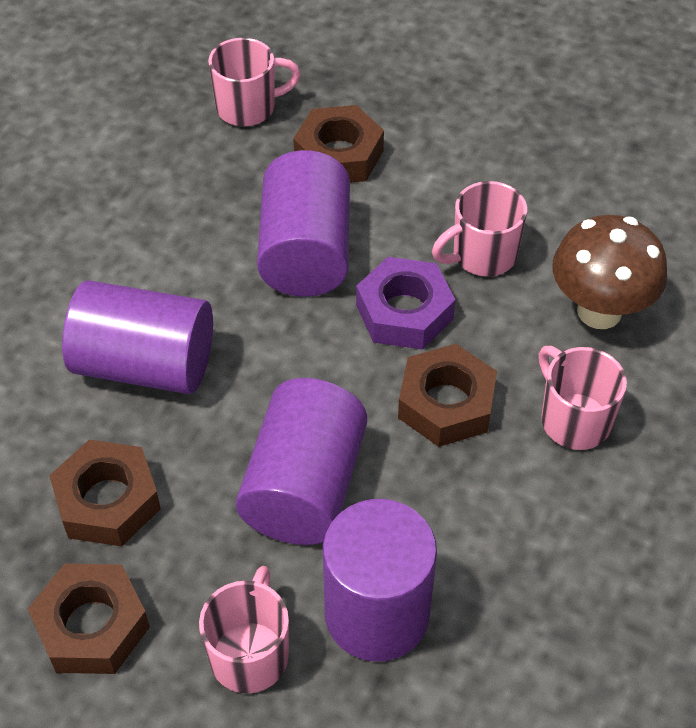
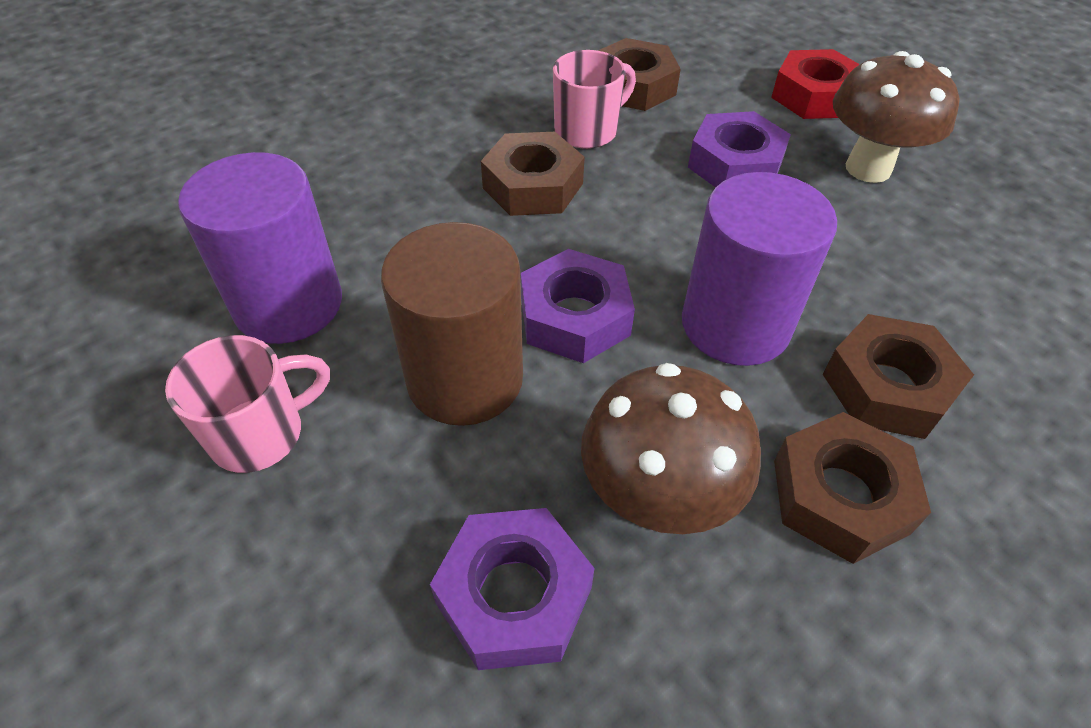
brown cylinder: 0 -> 1
brown mushroom: 1 -> 2
pink mug: 4 -> 2
purple cylinder: 4 -> 2
purple nut: 1 -> 3
red nut: 0 -> 1

